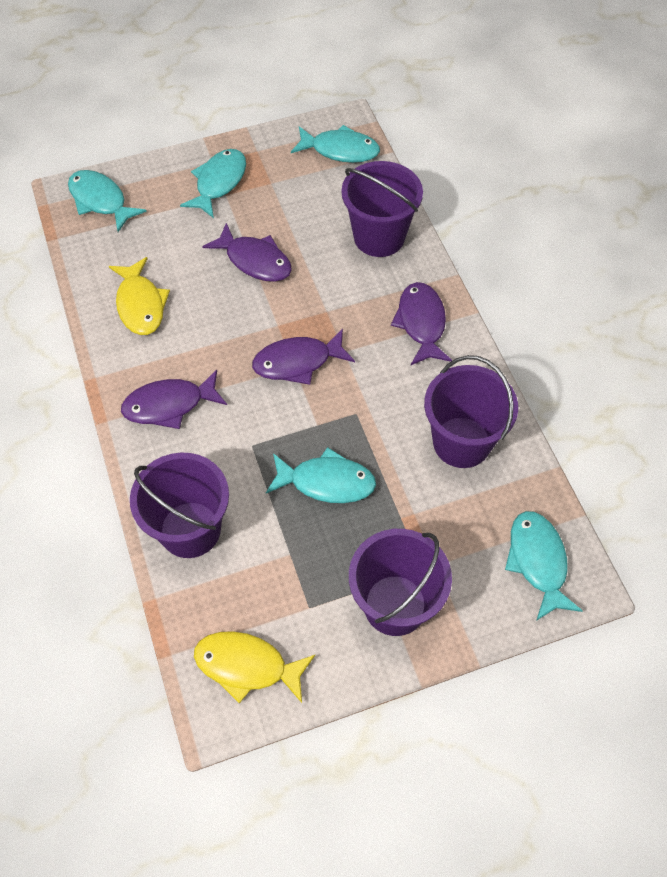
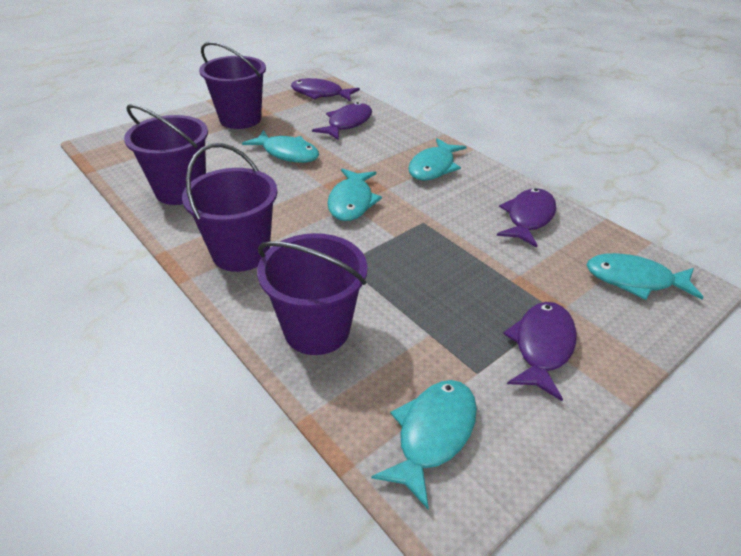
yellow fish: 2 -> 0

